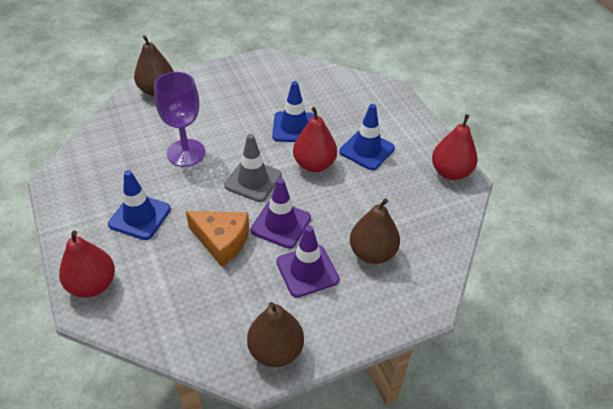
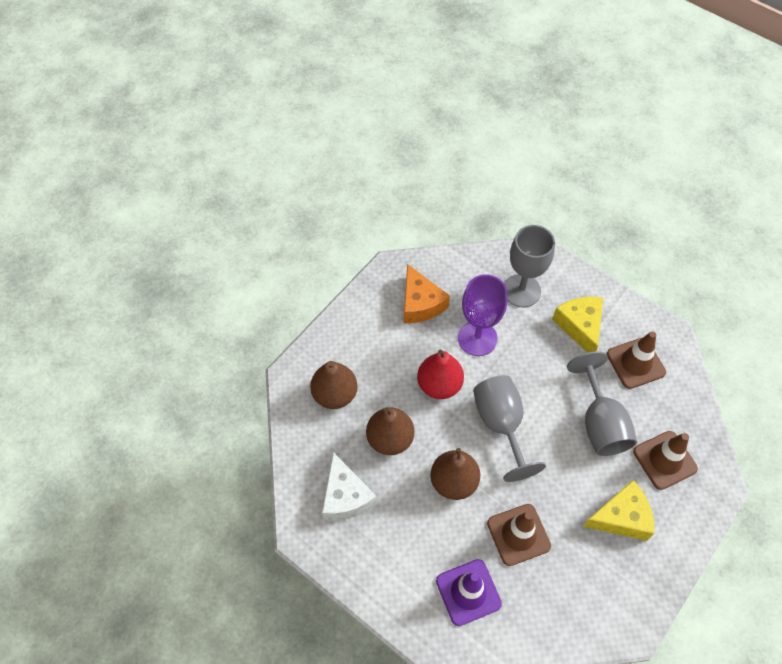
blue traffic cone: 3 -> 0
brown traffic cone: 0 -> 3
grey goblet: 0 -> 3
grey traffic cone: 1 -> 0
purple traffic cone: 2 -> 1
red pear: 3 -> 1
white cheese: 0 -> 1
yellow cheese: 0 -> 2

